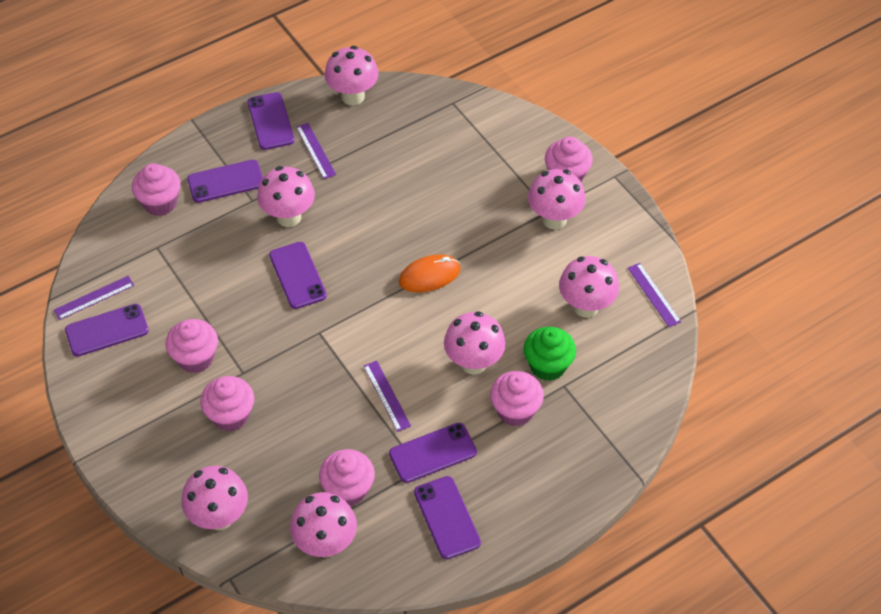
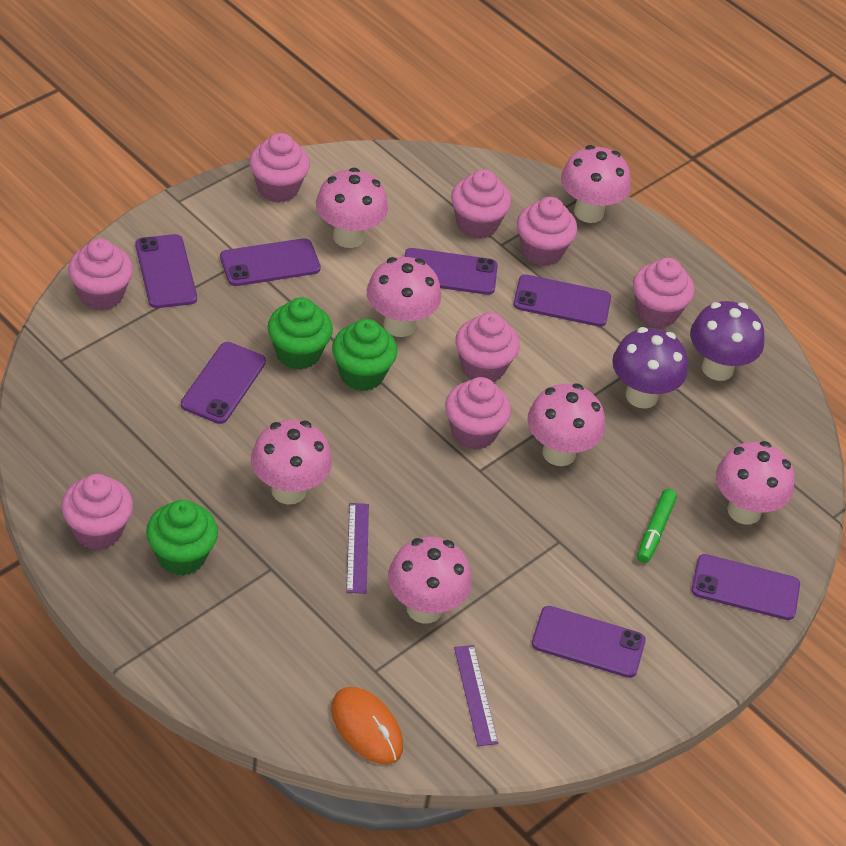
green cupcake: 1 -> 3
green marker: 0 -> 1
pink cupcake: 6 -> 8
purple mushroom: 0 -> 2
purple phone: 6 -> 7
purple ruler: 4 -> 2

